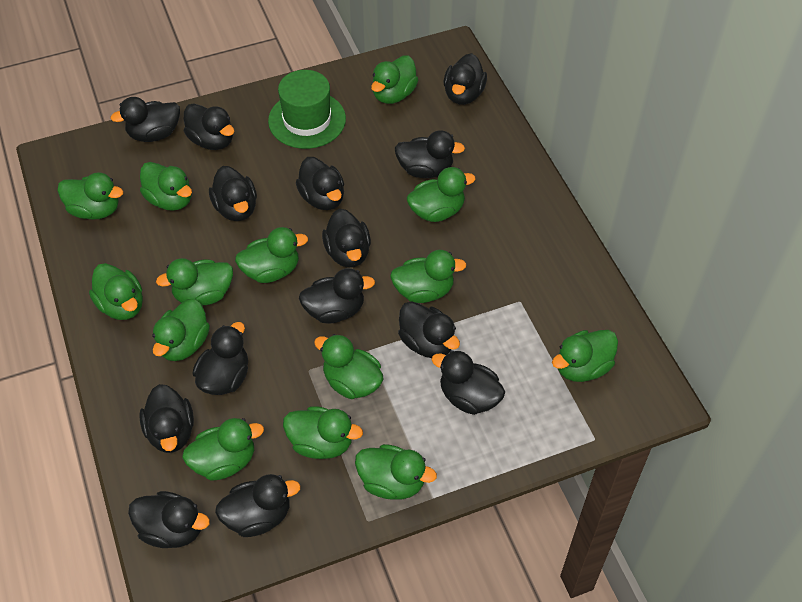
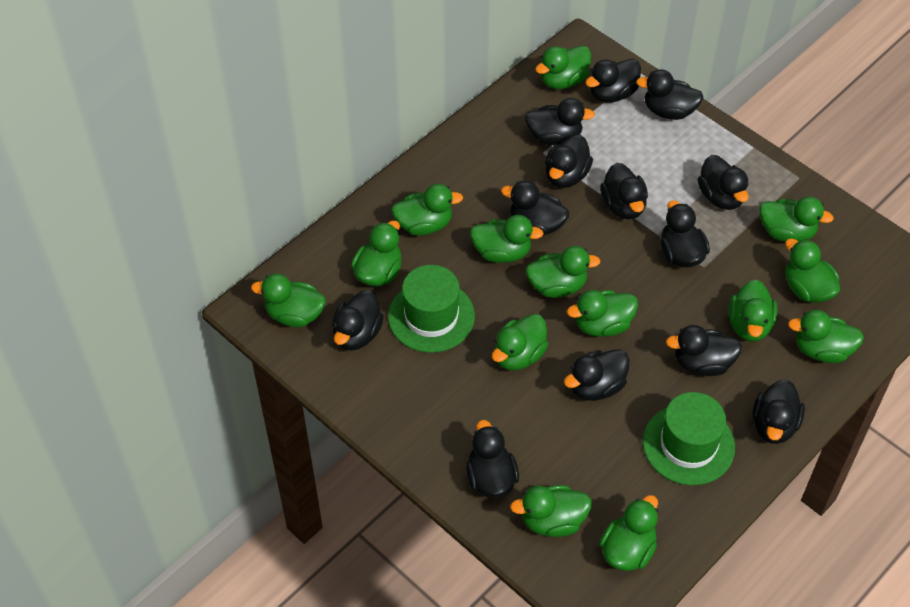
black duck: 14 -> 13
green hat: 1 -> 2

